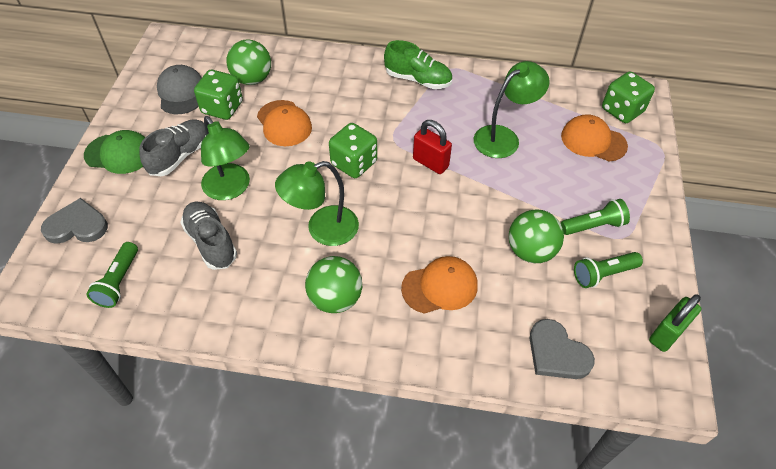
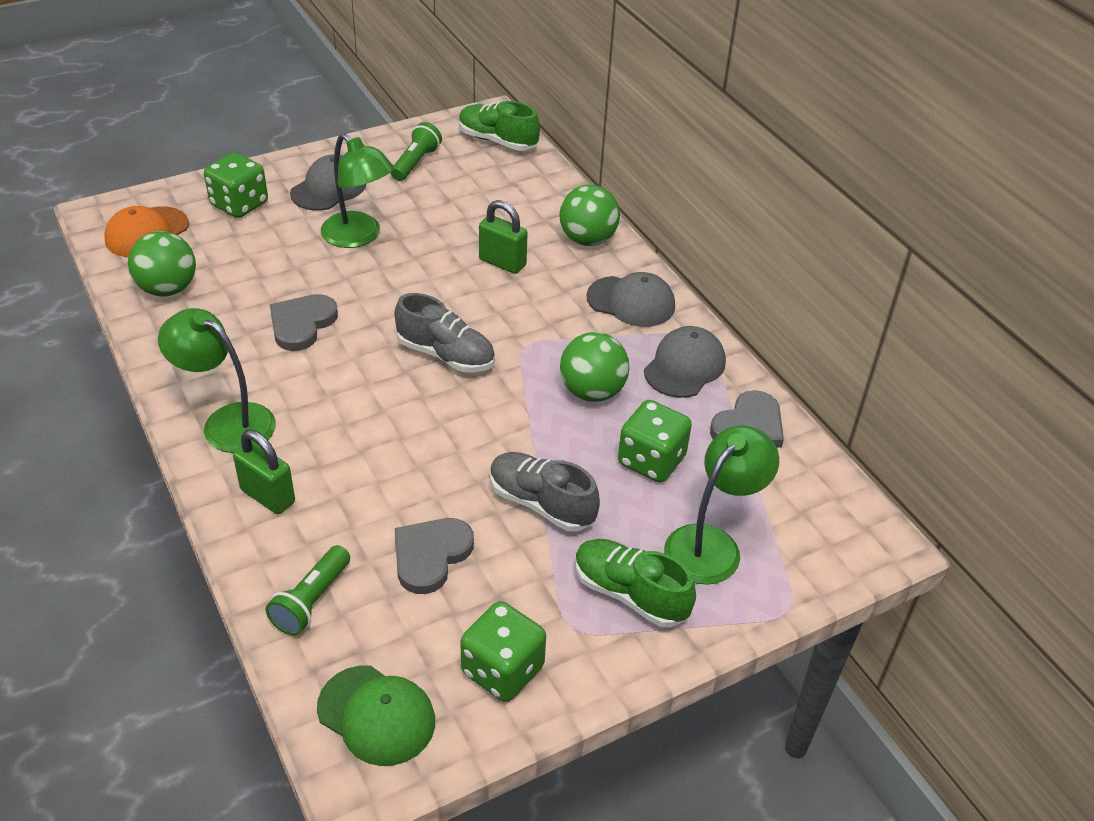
green flashlight: 3 -> 2
green padlock: 1 -> 2
green shoe: 1 -> 2
grey cap: 1 -> 3
grey heart: 2 -> 3
orange cap: 3 -> 1
red padlock: 1 -> 0

